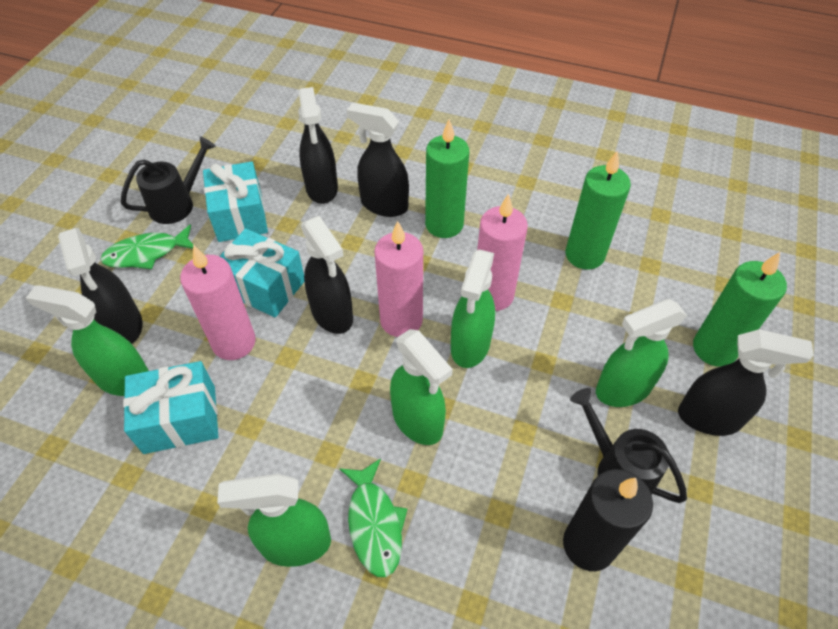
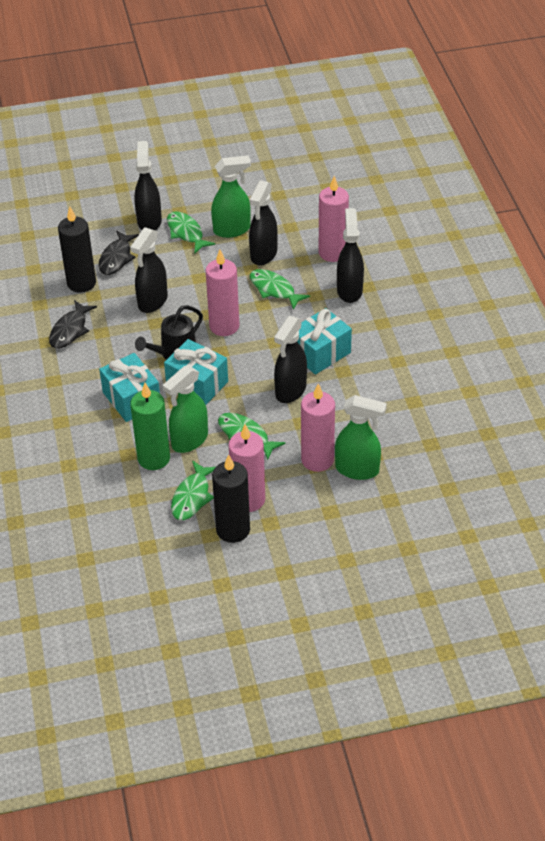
black candle: 1 -> 2
black fish: 0 -> 2
black watering can: 2 -> 1
green candle: 3 -> 1
green fish: 2 -> 4
green spray bottle: 5 -> 3
pink candle: 3 -> 4

